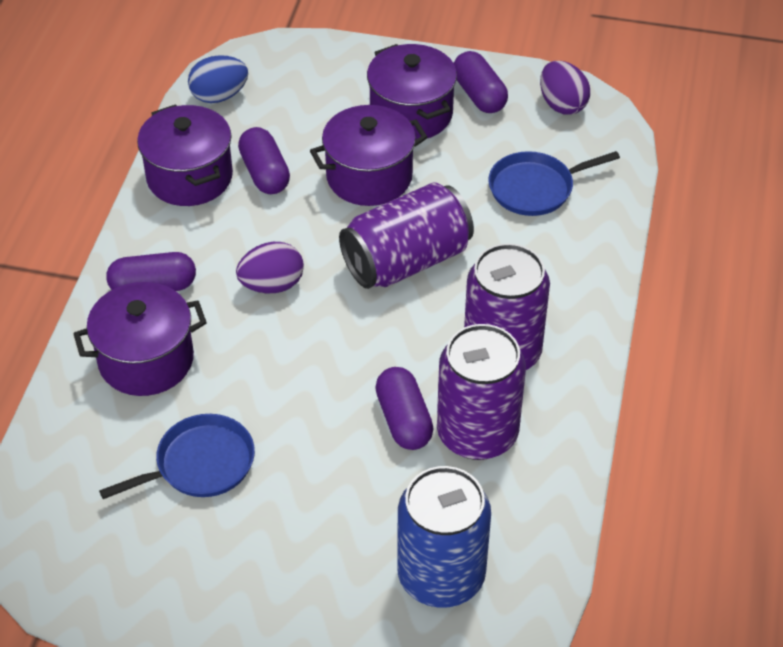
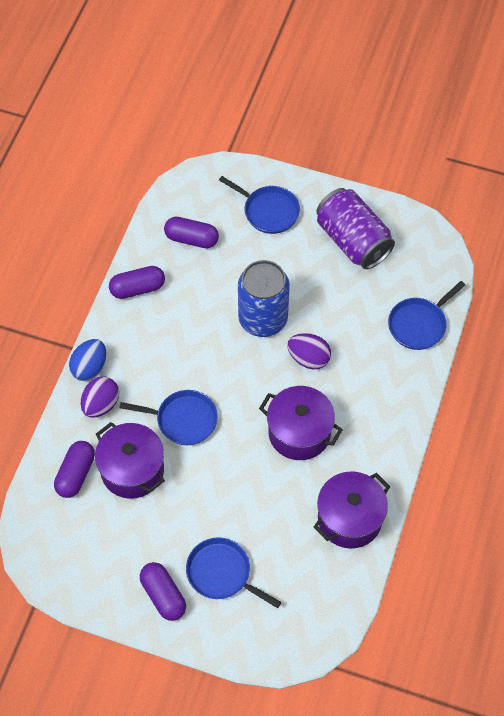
blue pan: 2 -> 4
purple can: 3 -> 1
purple pot: 4 -> 3

